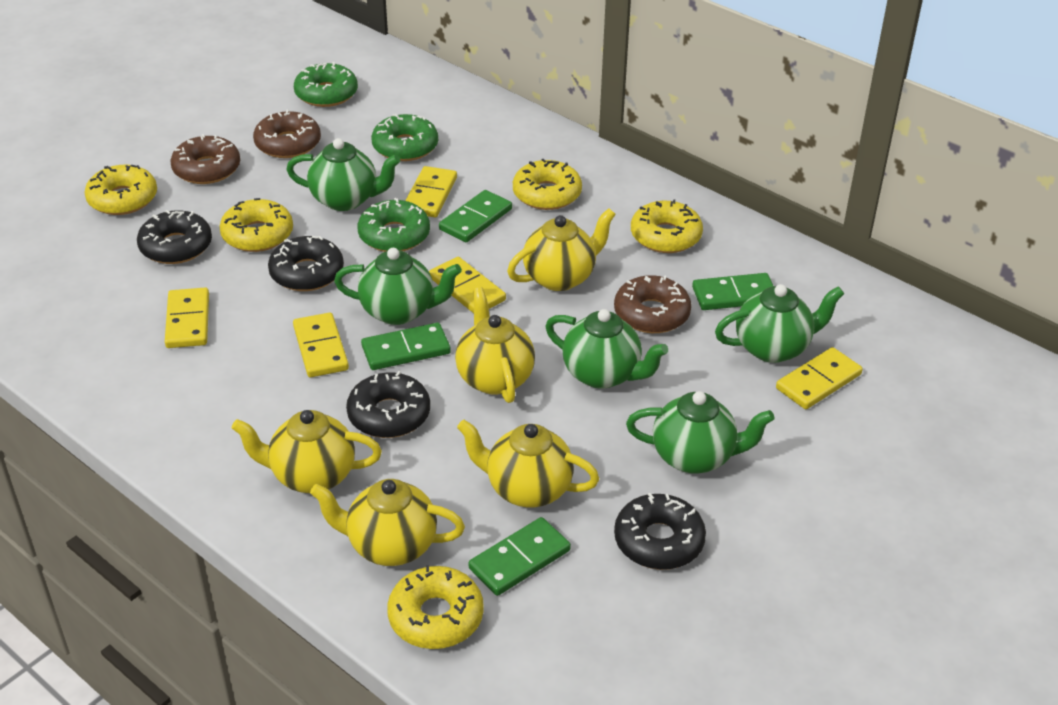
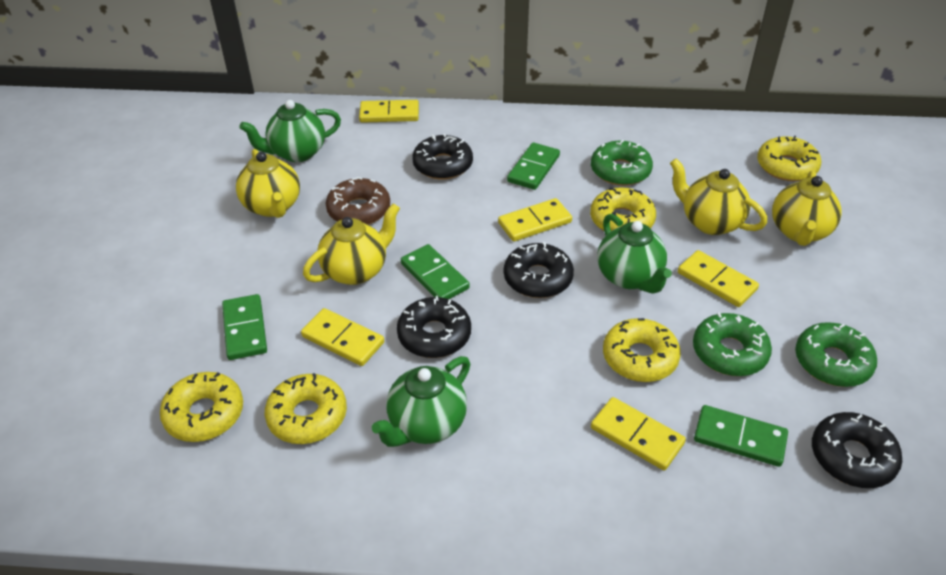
brown donut: 3 -> 1
green teapot: 5 -> 3
yellow teapot: 5 -> 4

